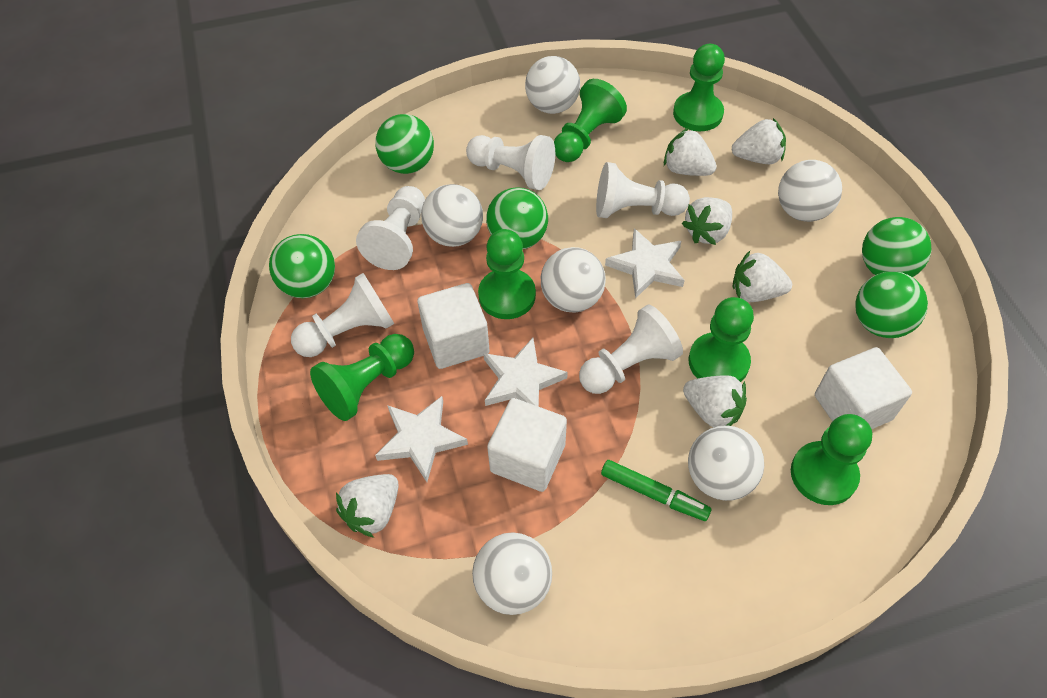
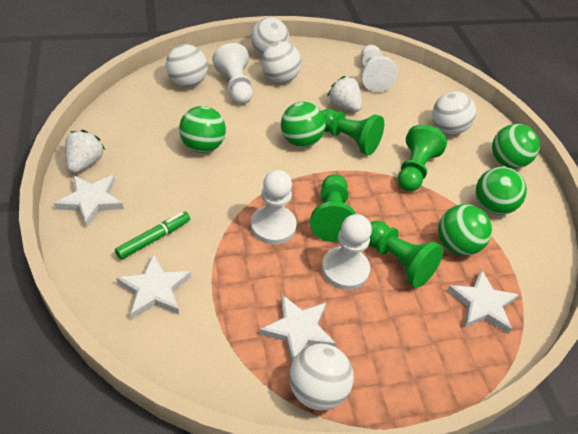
green pawn: 6 -> 4
white ball: 6 -> 5
white cube: 3 -> 0
white pawn: 5 -> 4
white star: 3 -> 4
white strawberry: 6 -> 2

